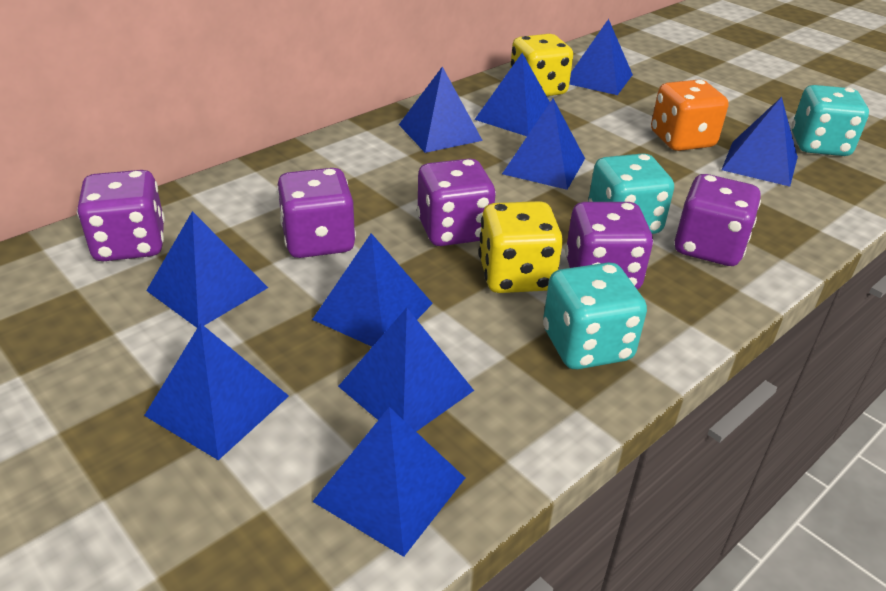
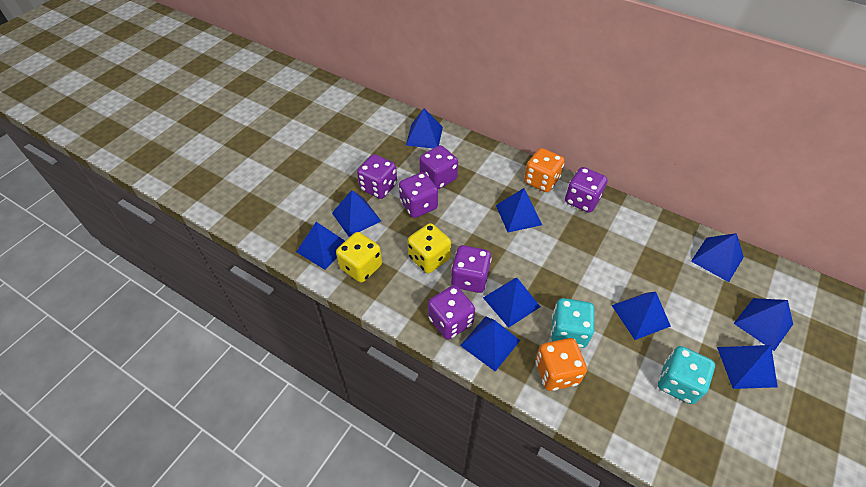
orange dice: 1 -> 2
purple dice: 5 -> 6
turquoise dice: 3 -> 2

